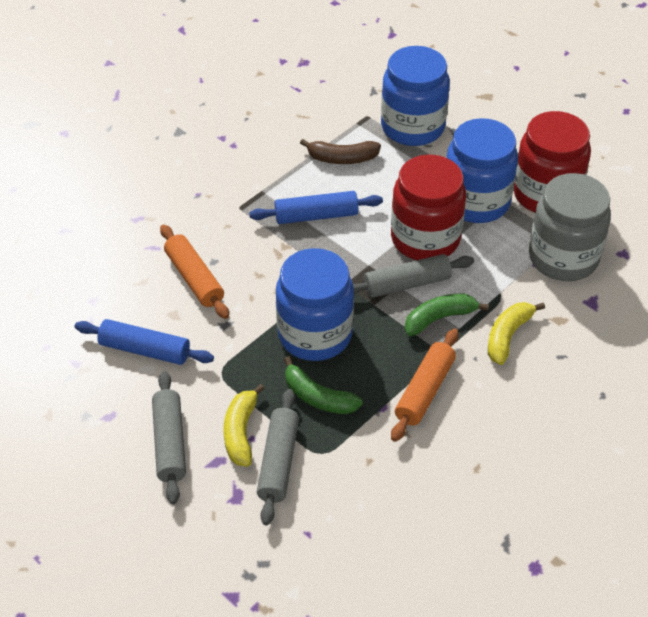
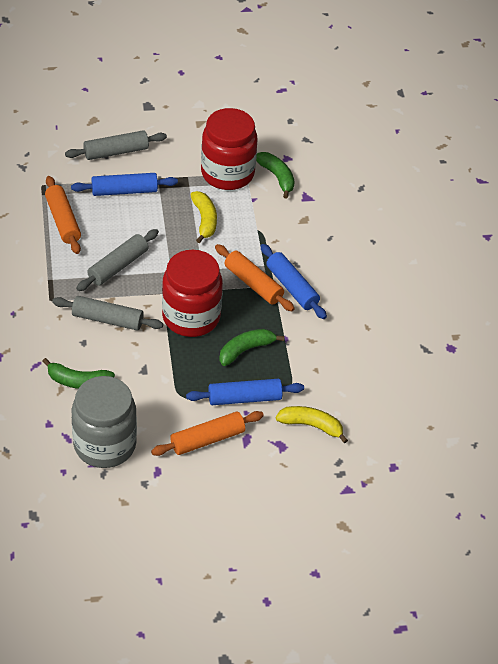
blue jar: 3 -> 0
blue rolling pin: 2 -> 3
brown banana: 1 -> 0
green banana: 2 -> 3
orange rolling pin: 2 -> 3

